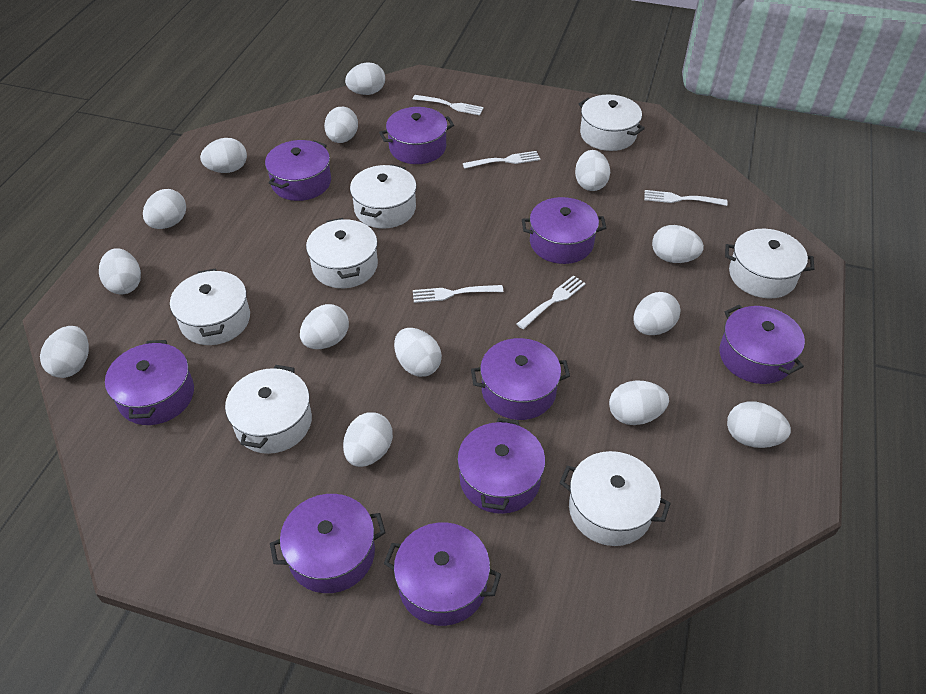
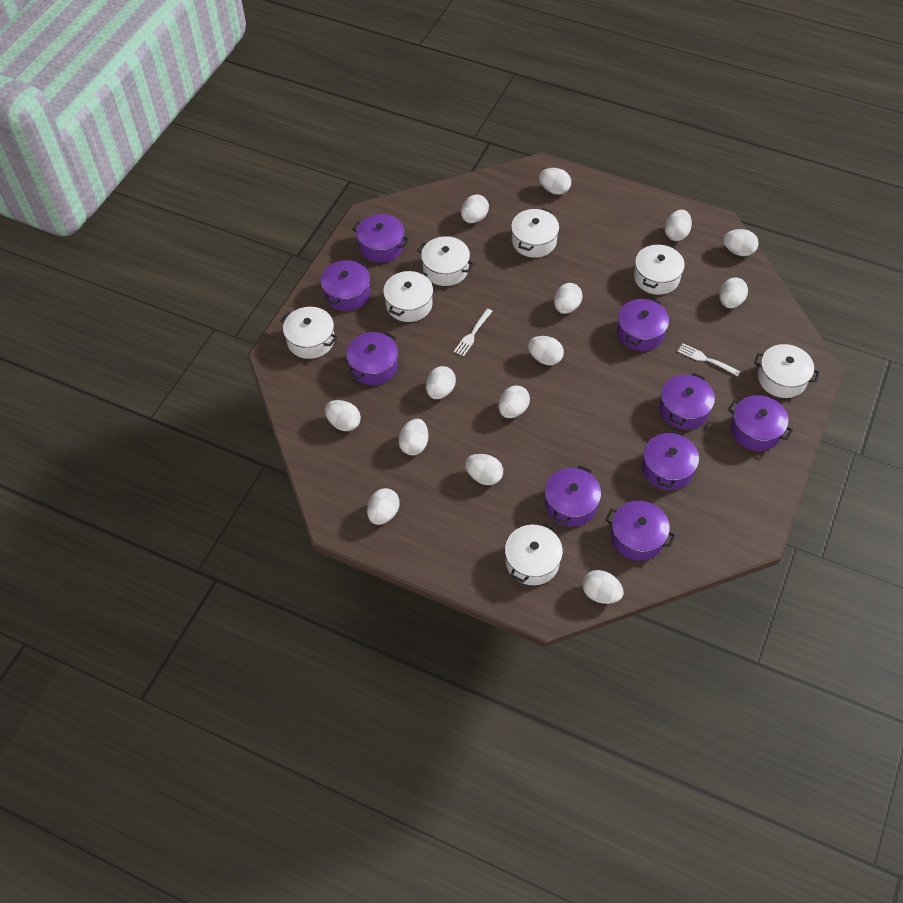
white fork: 5 -> 2

